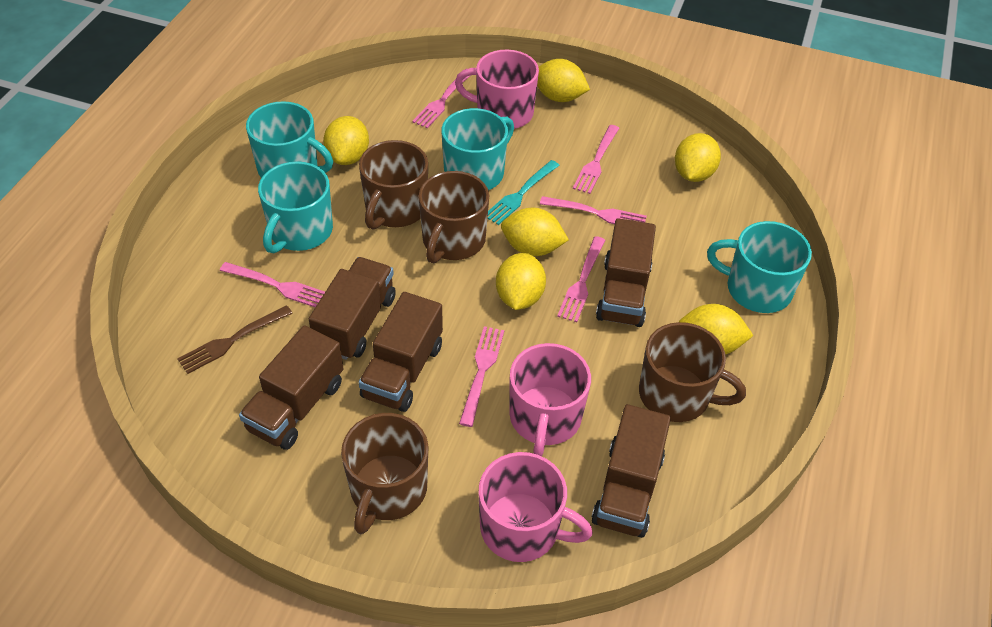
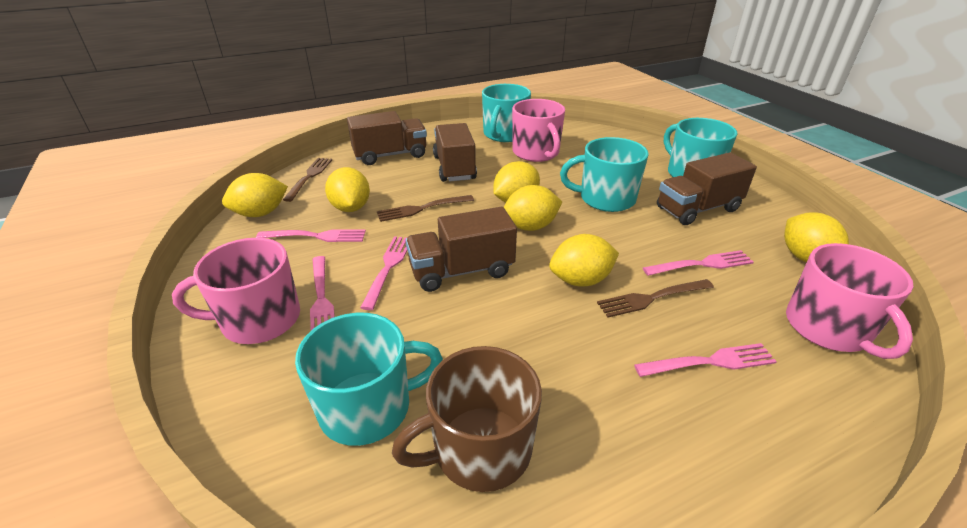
brown fork: 1 -> 3
brown mug: 4 -> 1
brown truck: 5 -> 4
pink fork: 6 -> 5
turquoise fork: 1 -> 0

